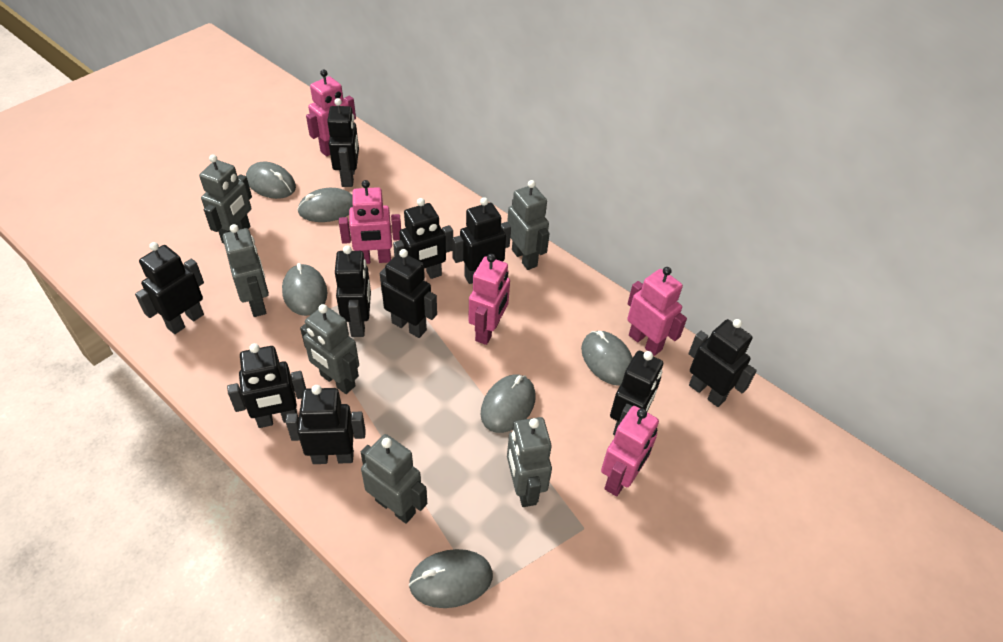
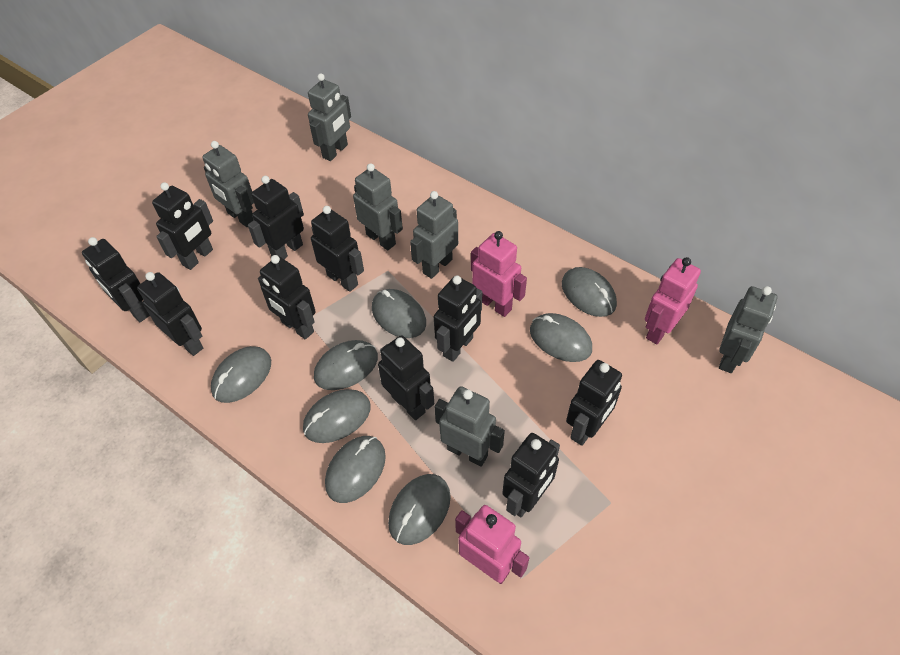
grey mouse: 6 -> 8
pink robot: 5 -> 3

